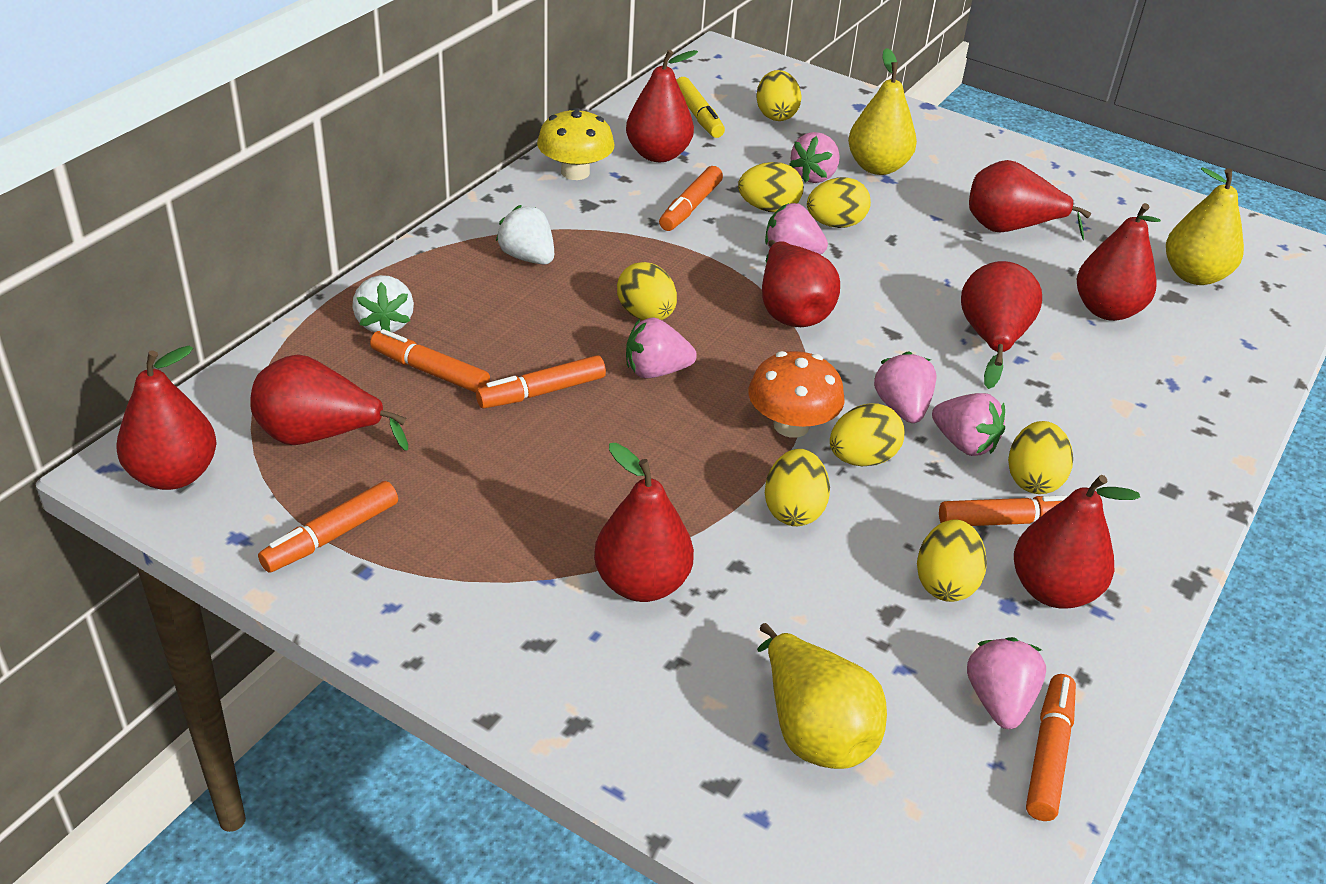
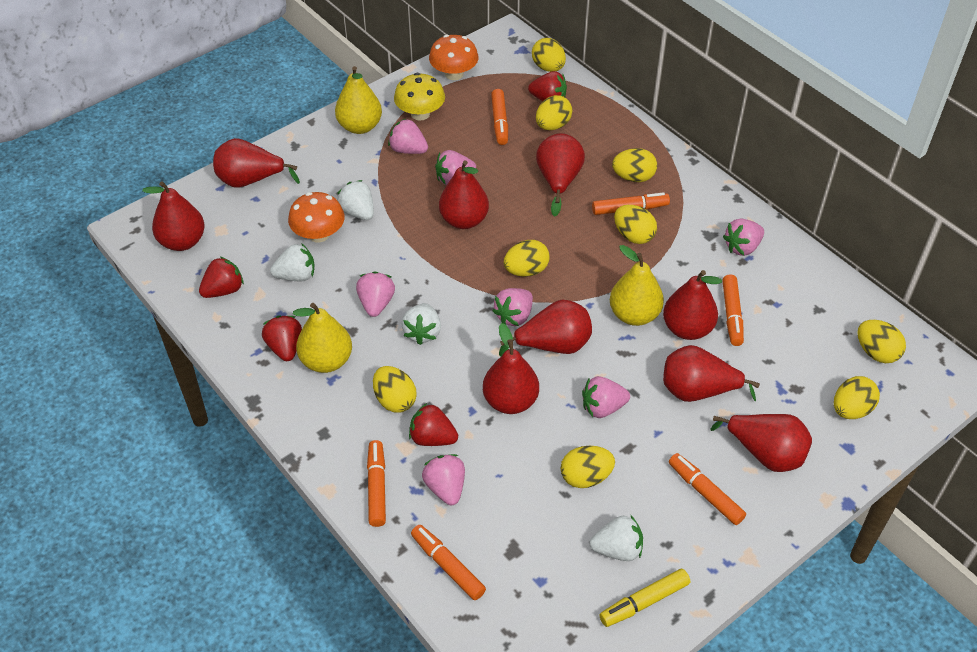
orange mushroom: 1 -> 2
pink strawberry: 6 -> 7
red strawberry: 0 -> 4
white strawberry: 2 -> 4
yellow egg: 8 -> 9

